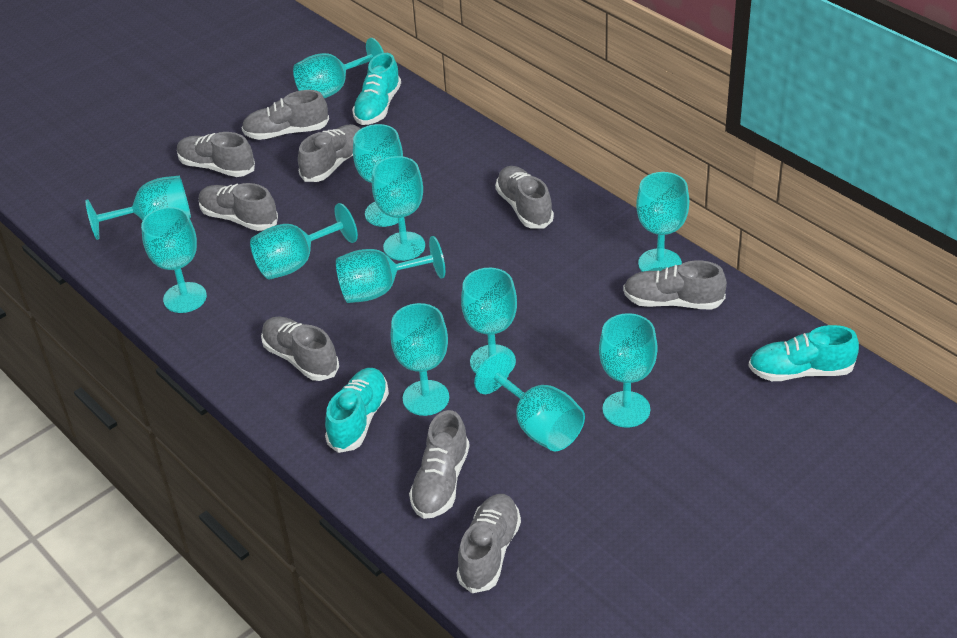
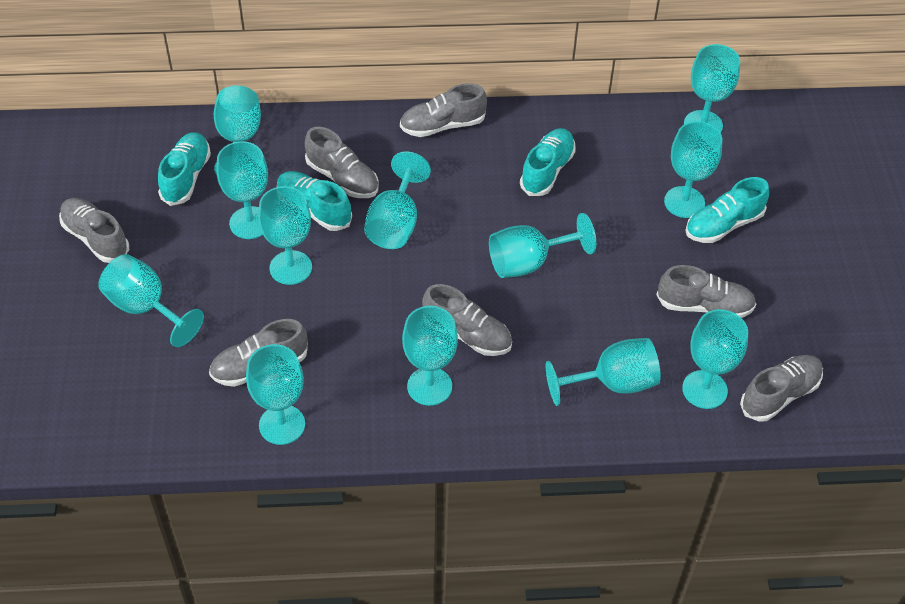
grey shoe: 9 -> 7
turquoise shoe: 3 -> 4

